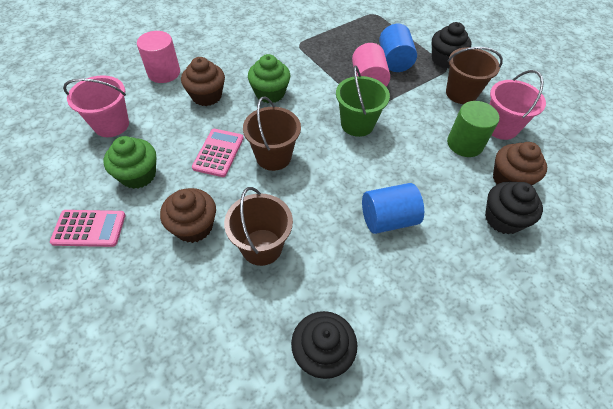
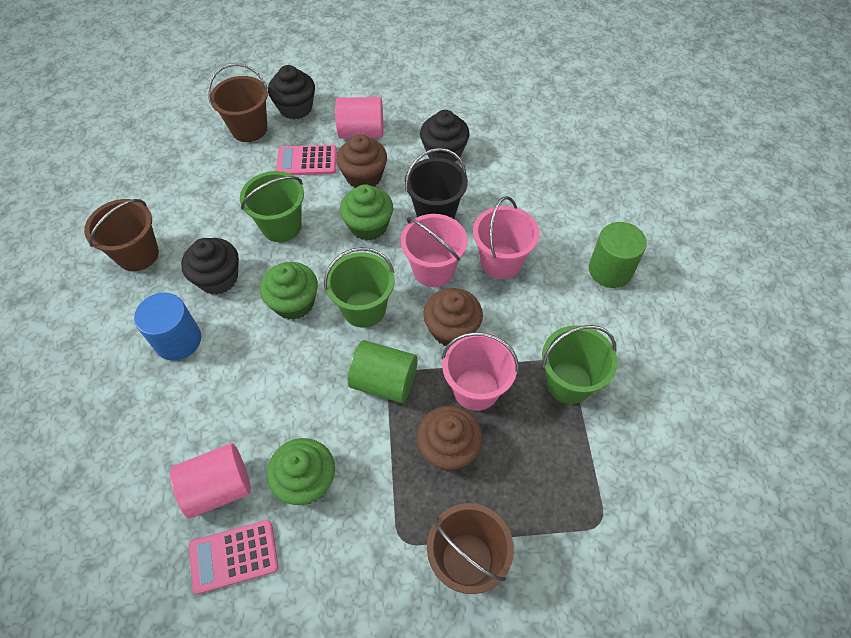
black bucket: 0 -> 1
blue cylinder: 2 -> 1
green bucket: 1 -> 3
green cupcake: 2 -> 3
green cylinder: 1 -> 2
pink bucket: 2 -> 3

